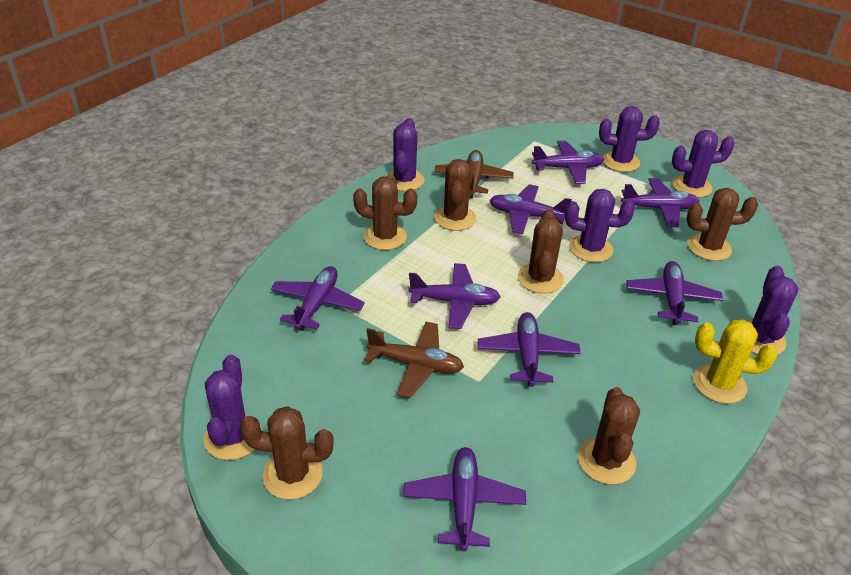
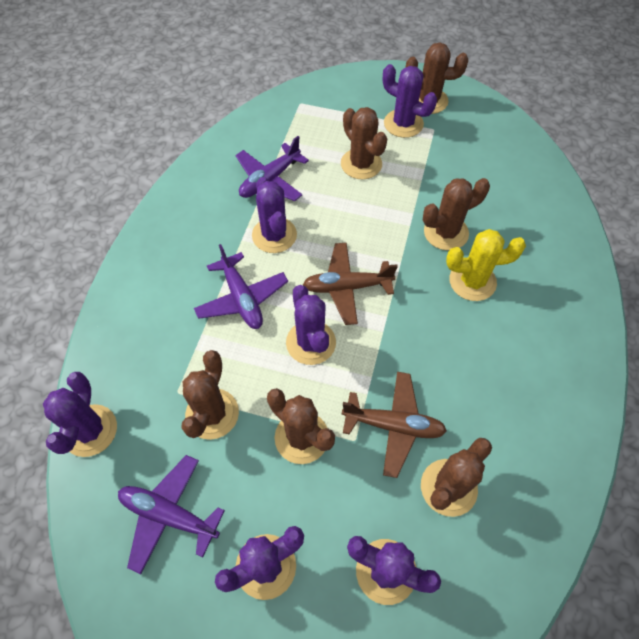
purple plane: 8 -> 3

